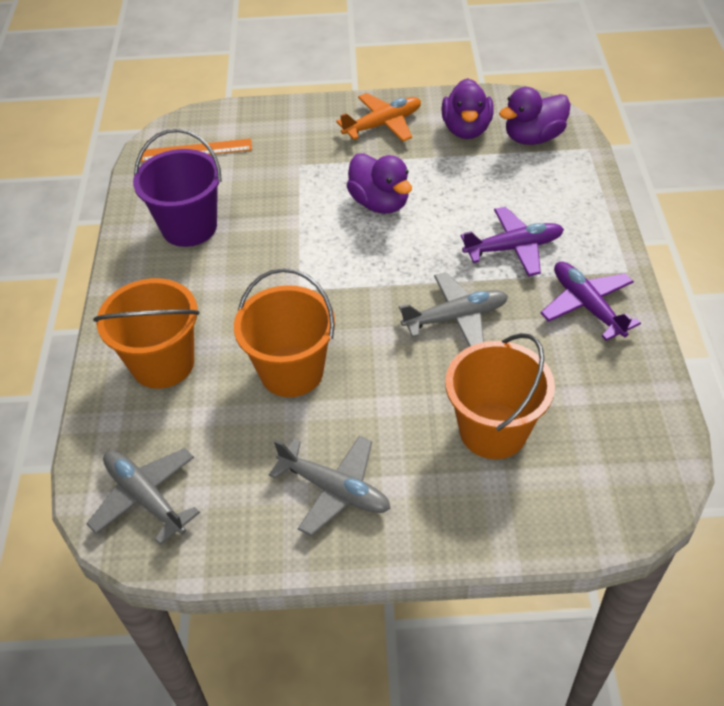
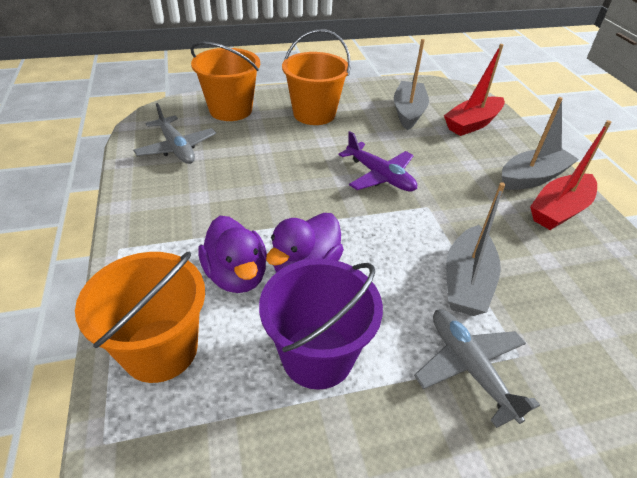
grey boat: 0 -> 3
grey plane: 3 -> 2
orange plane: 1 -> 0
orange ruler: 1 -> 0
purple duck: 3 -> 2
purple plane: 2 -> 1
red boat: 0 -> 2

